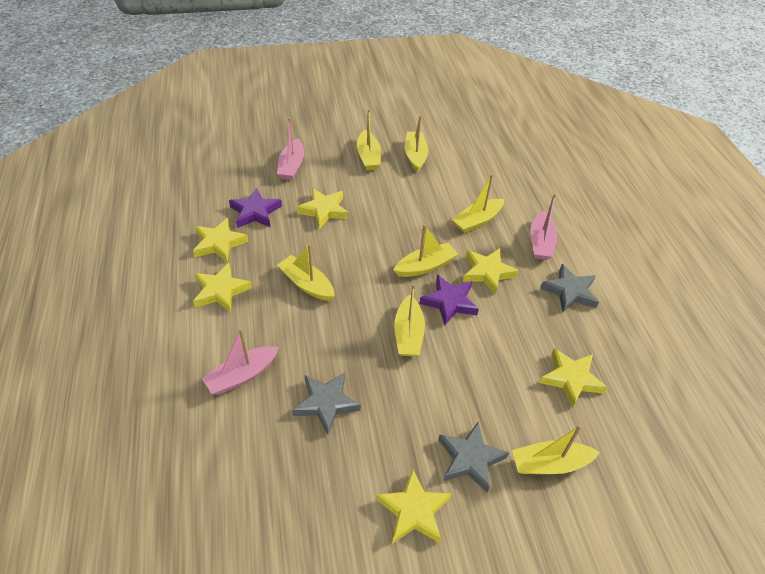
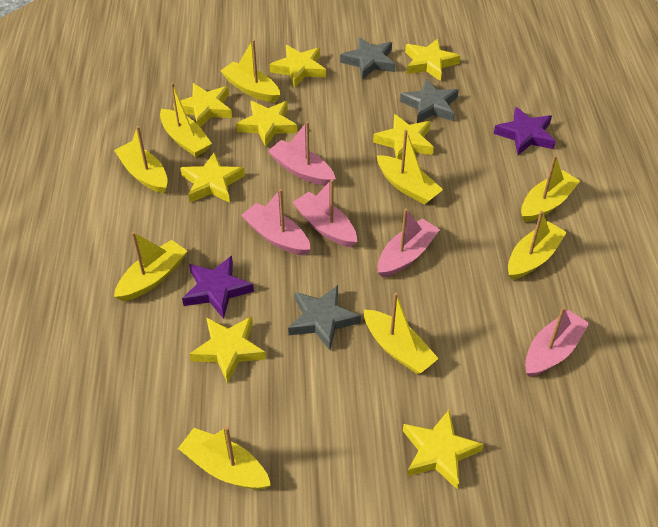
pink boat: 3 -> 5
yellow boat: 7 -> 9
yellow star: 6 -> 8

